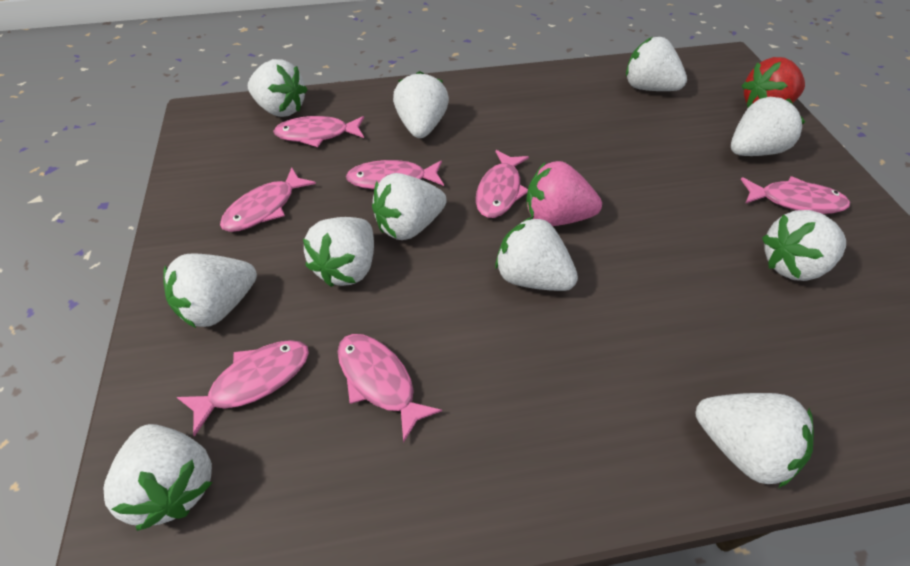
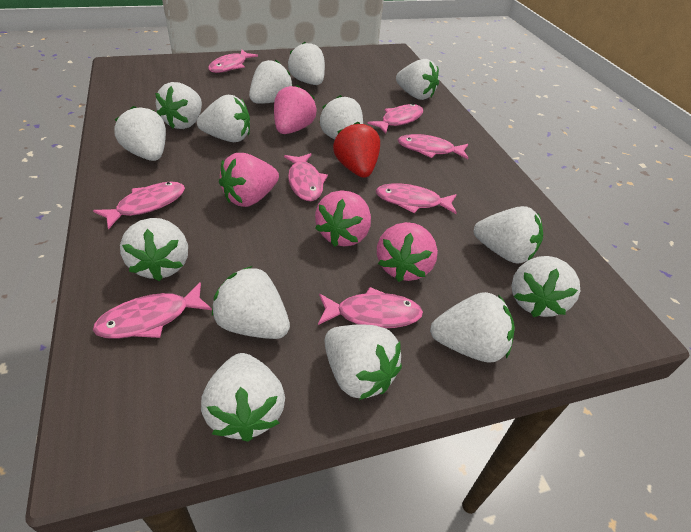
pink fish: 7 -> 8
pink strawberry: 1 -> 4
white strawberry: 11 -> 14

